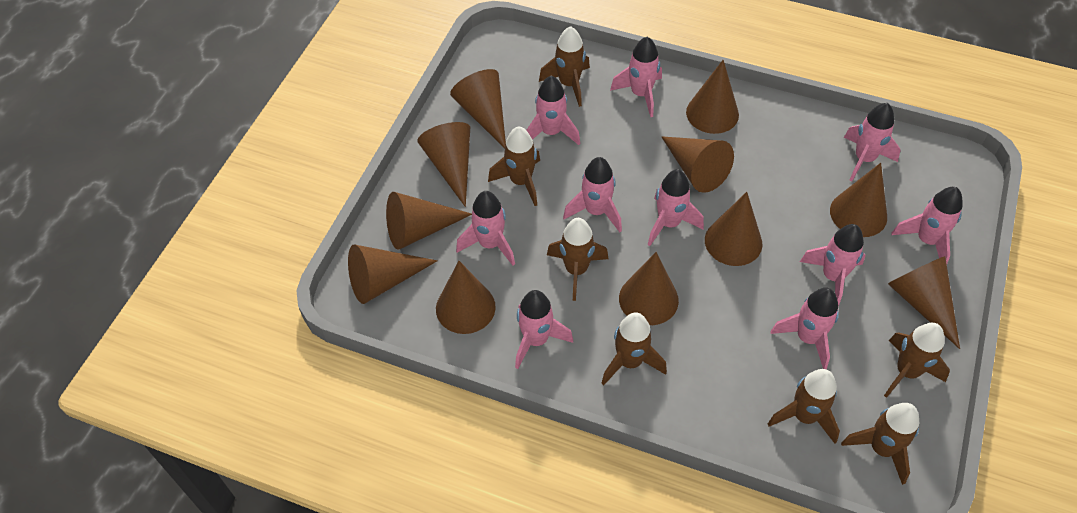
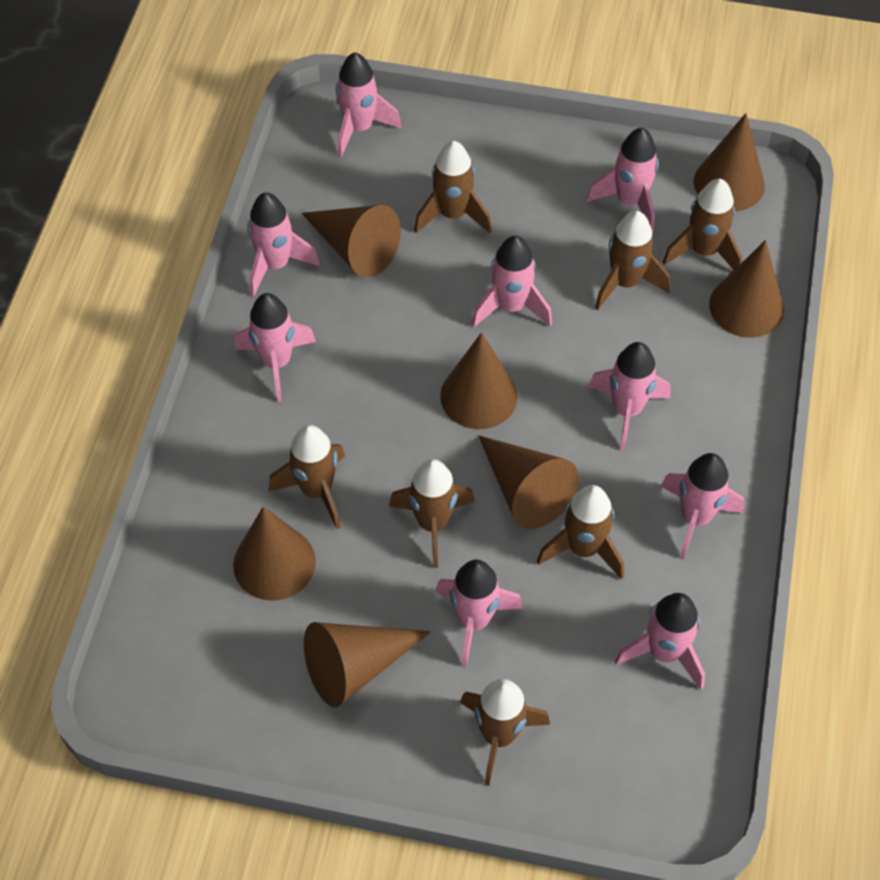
brown cone: 11 -> 7
pink rocket: 10 -> 9

